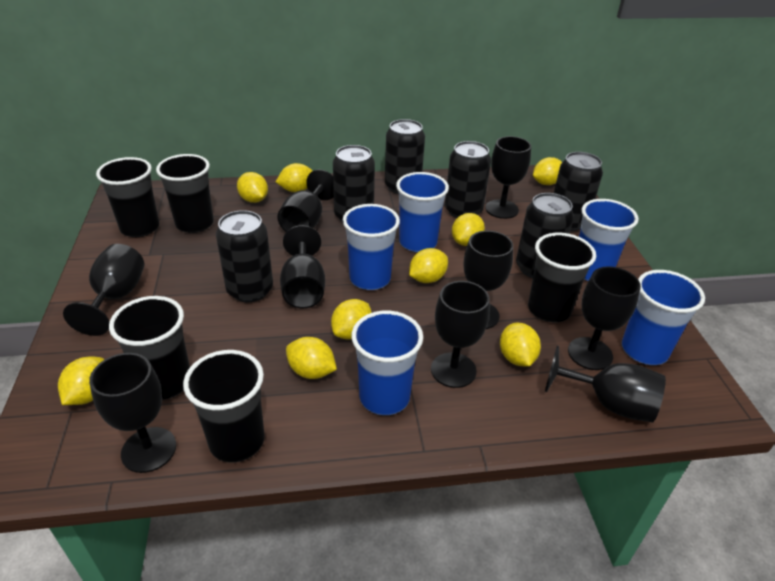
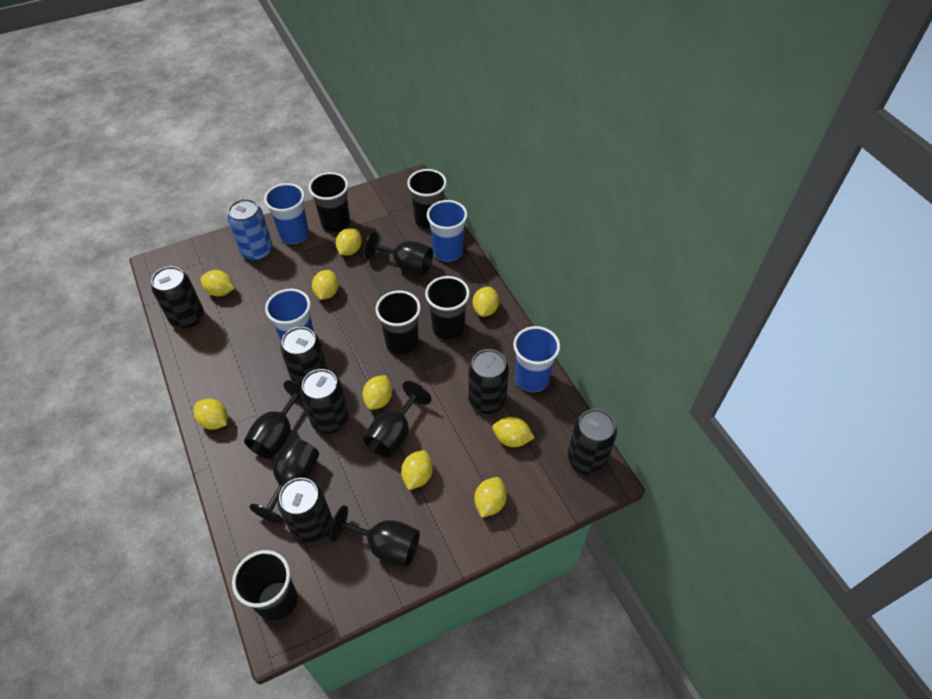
black goblet: 9 -> 5
blue can: 0 -> 1
blue cup: 5 -> 4

